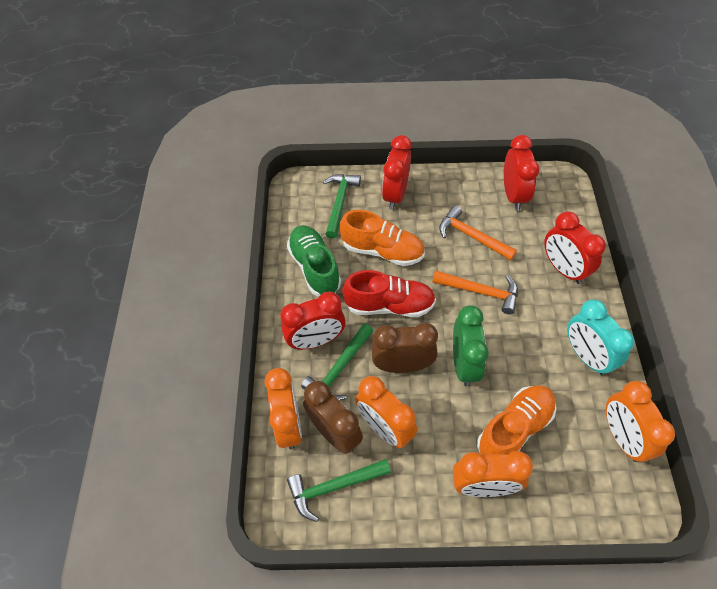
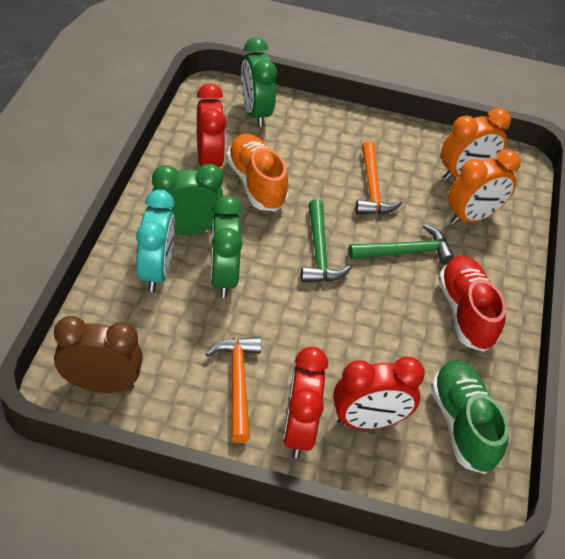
brown clock: 2 -> 1
green clock: 1 -> 3
green hammer: 3 -> 2
orange clock: 4 -> 2
orange shoe: 2 -> 1
red clock: 4 -> 3

